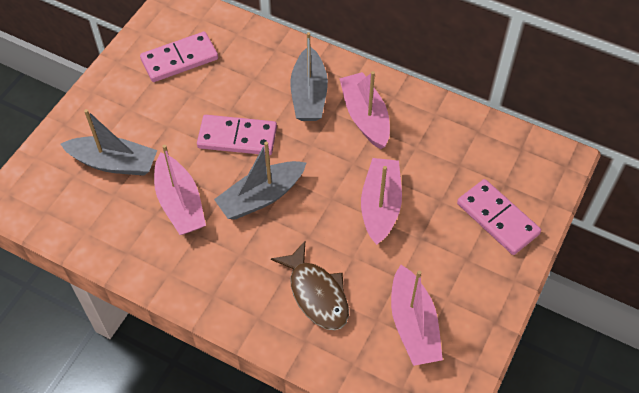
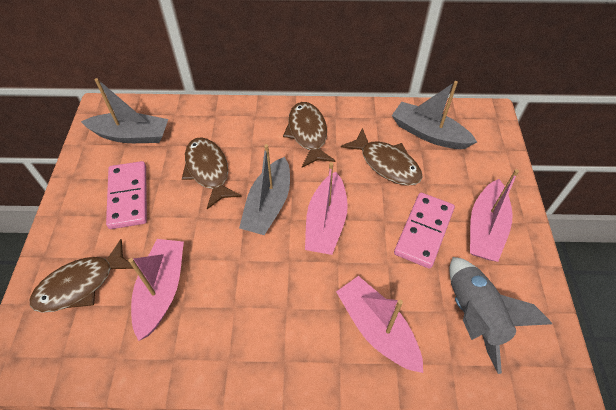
brown fish: 1 -> 4
grey rocket: 0 -> 1
pink domino: 3 -> 2

